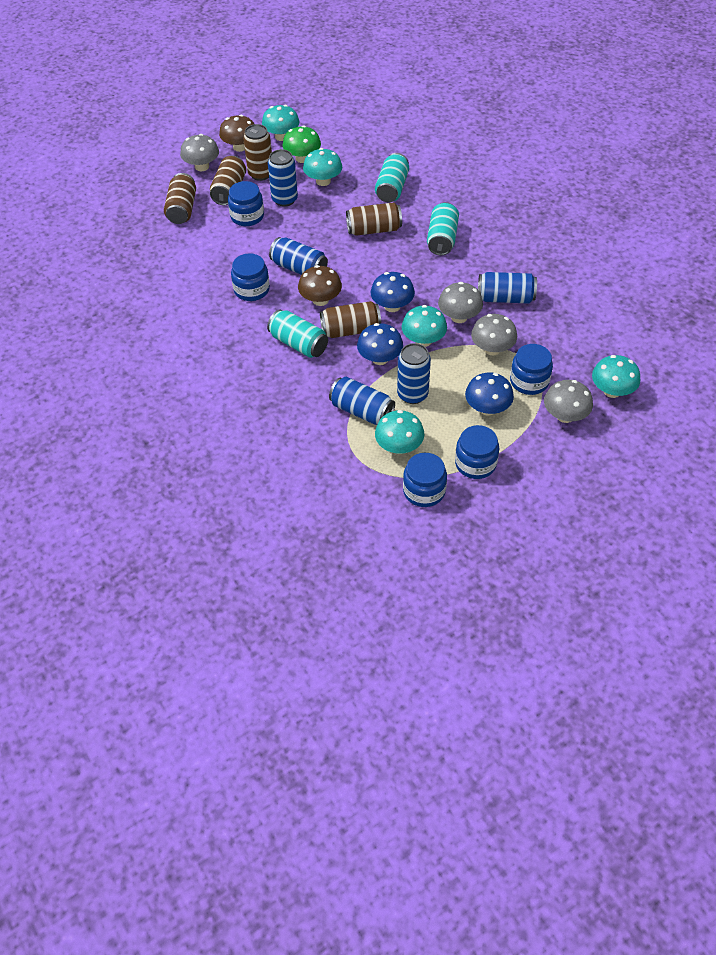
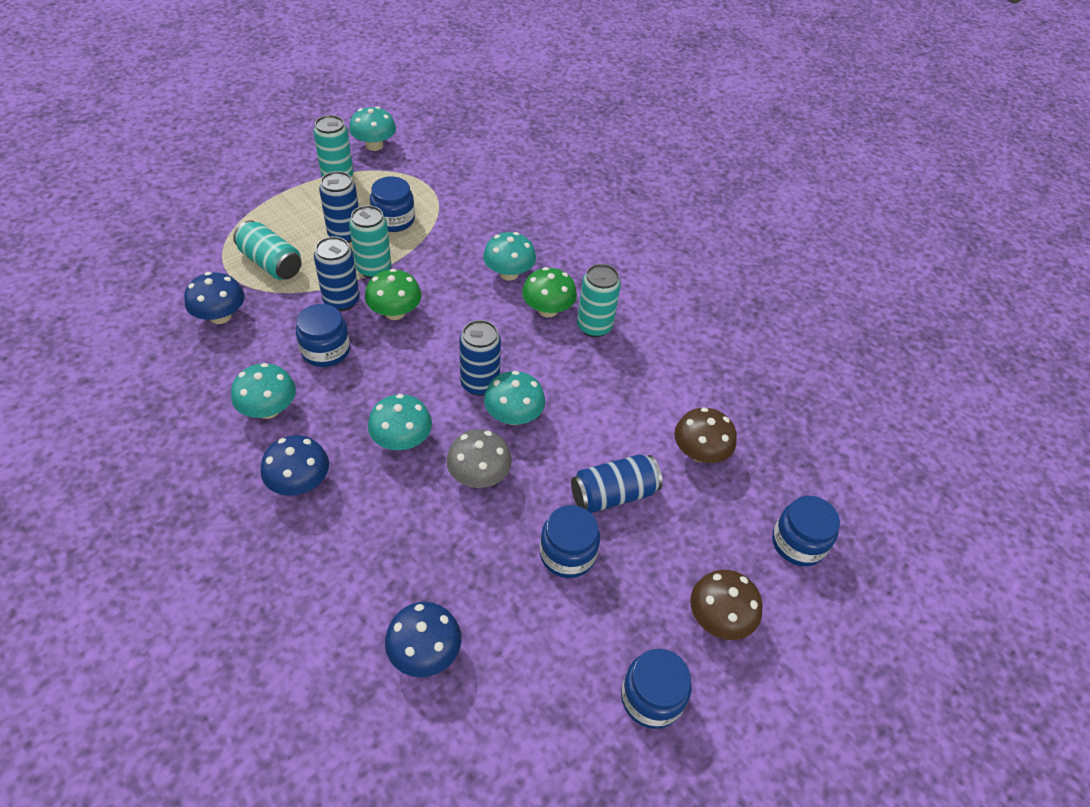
blue can: 5 -> 4
brown can: 5 -> 0
green mushroom: 1 -> 2
grey mushroom: 4 -> 1
turquoise can: 3 -> 4

